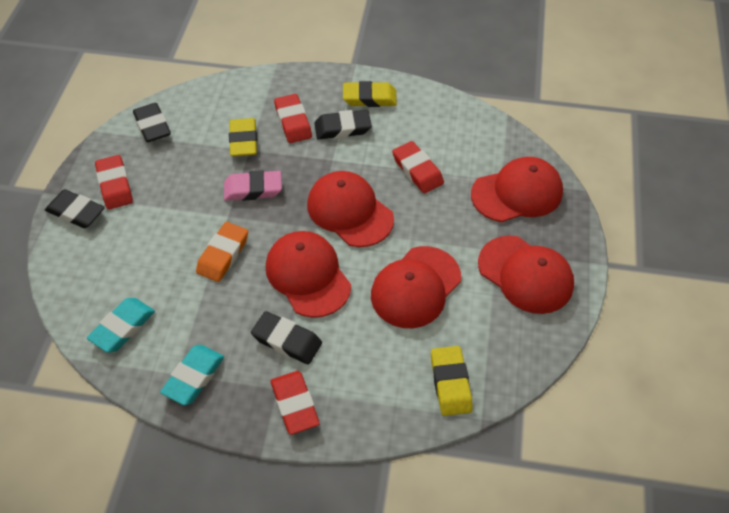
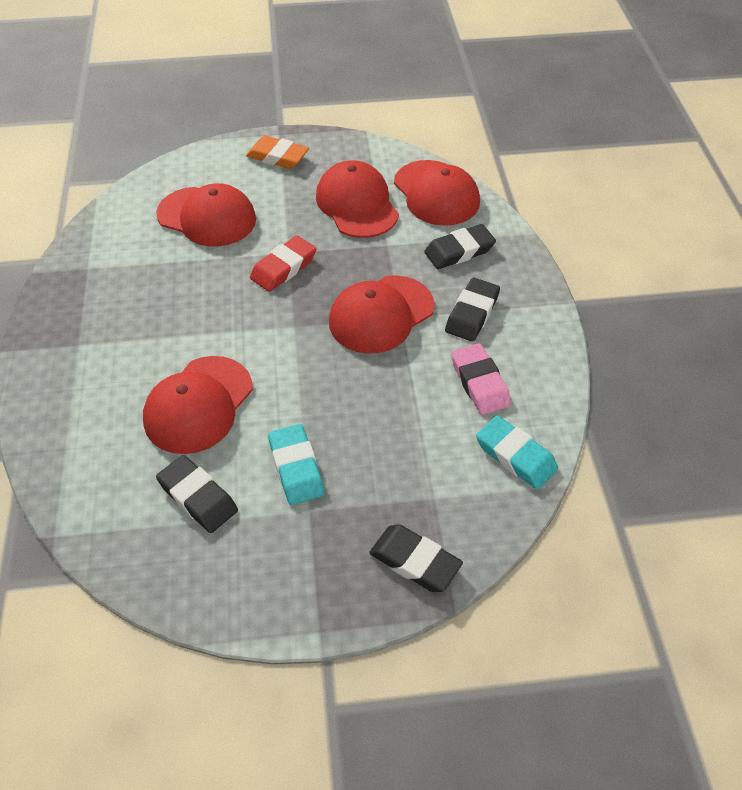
red eraser: 4 -> 1
yellow eraser: 3 -> 0

